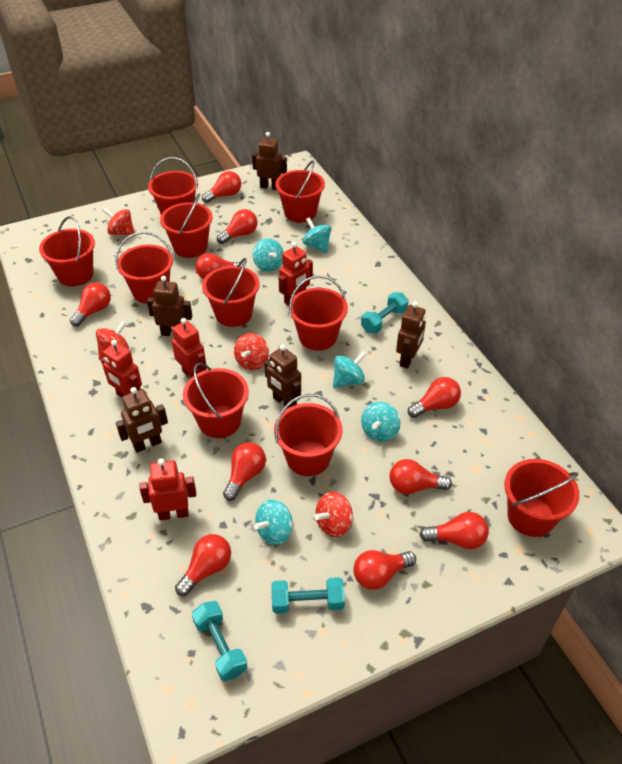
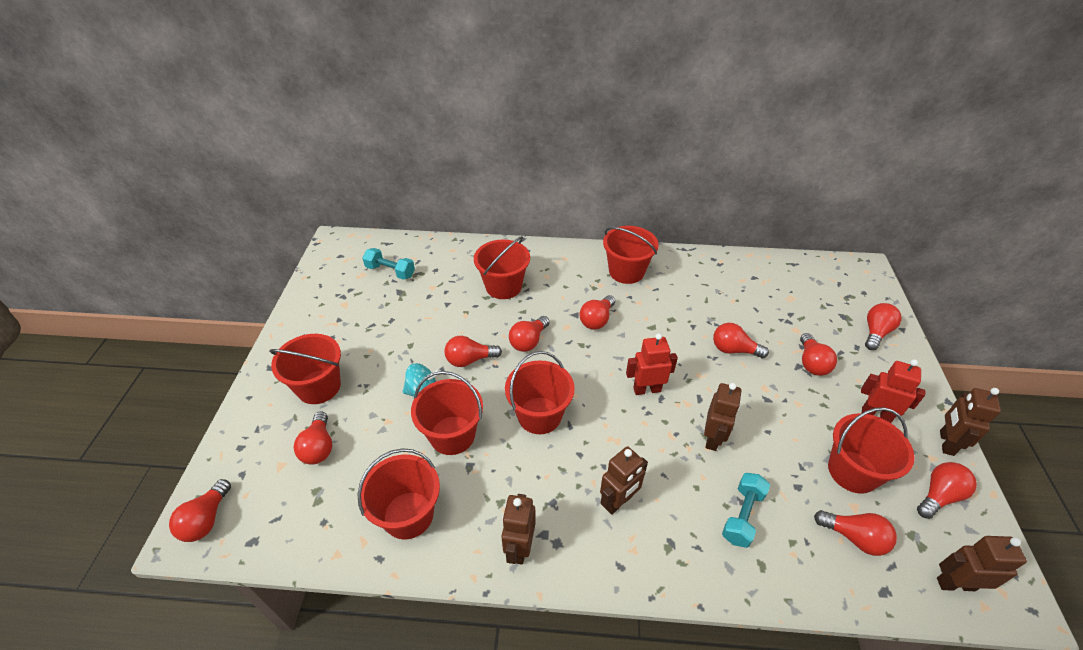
red bucket: 10 -> 7
red robot: 4 -> 2
red spinning top: 4 -> 0
turquoise dumbbell: 3 -> 2
turquoise spinning top: 5 -> 1

